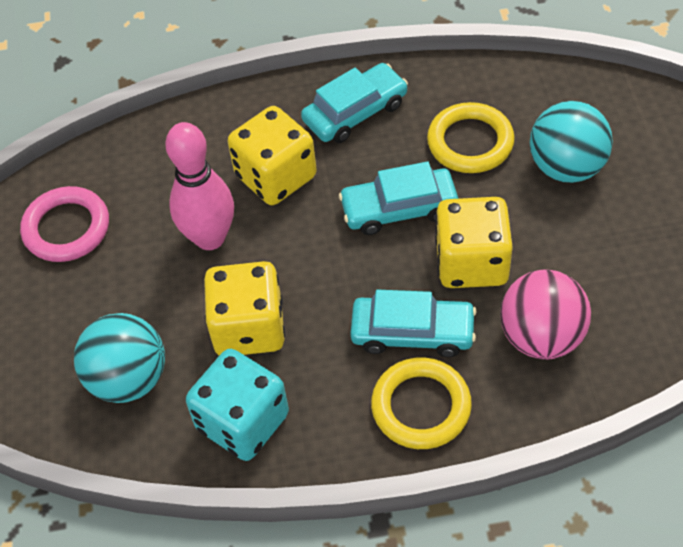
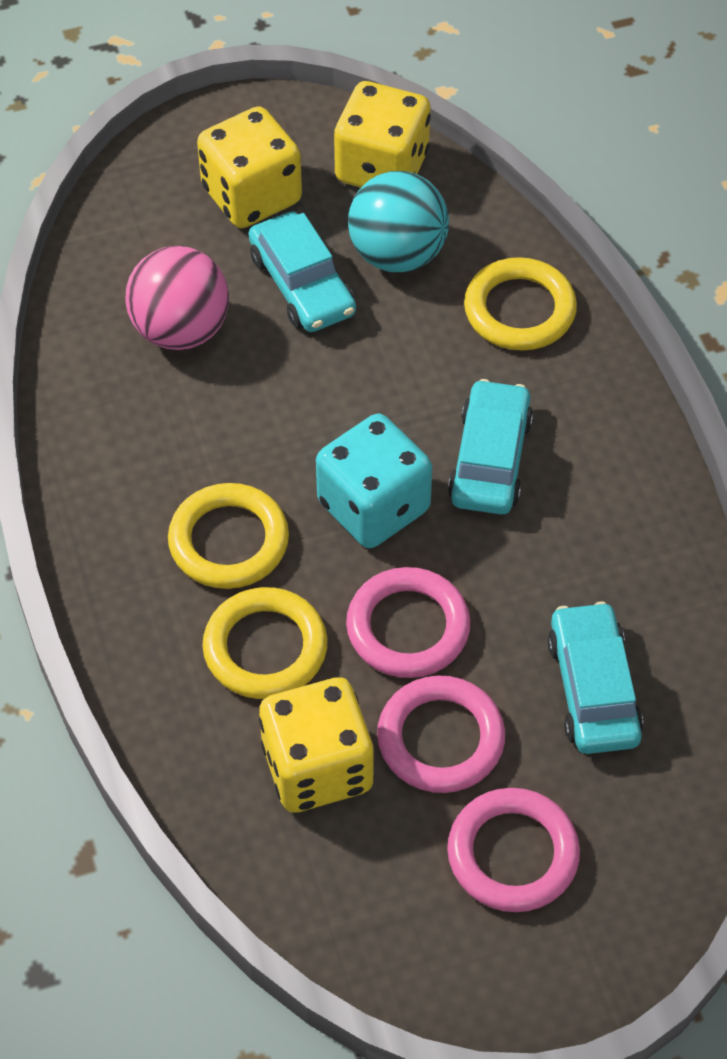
pink bowling pin: 1 -> 0
pink ring: 1 -> 3
turquoise ball: 2 -> 1
yellow ring: 2 -> 3

